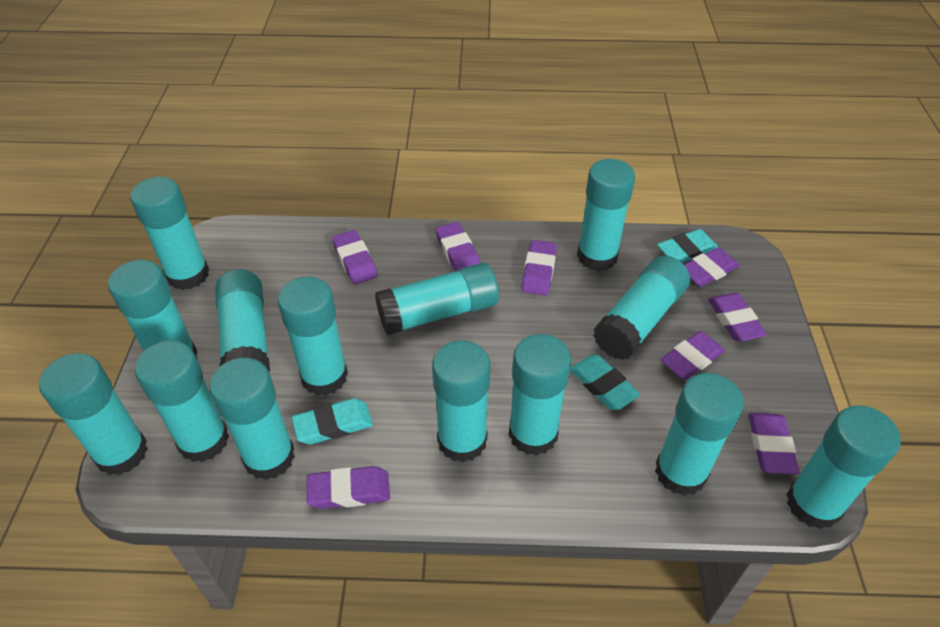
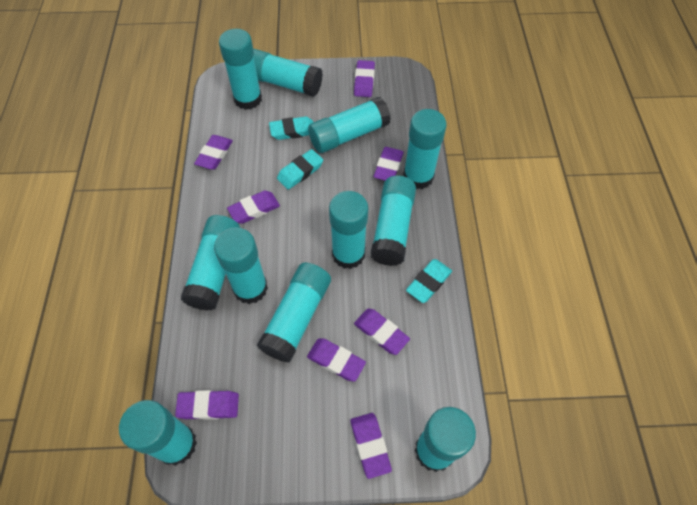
turquoise glue stick: 14 -> 11

